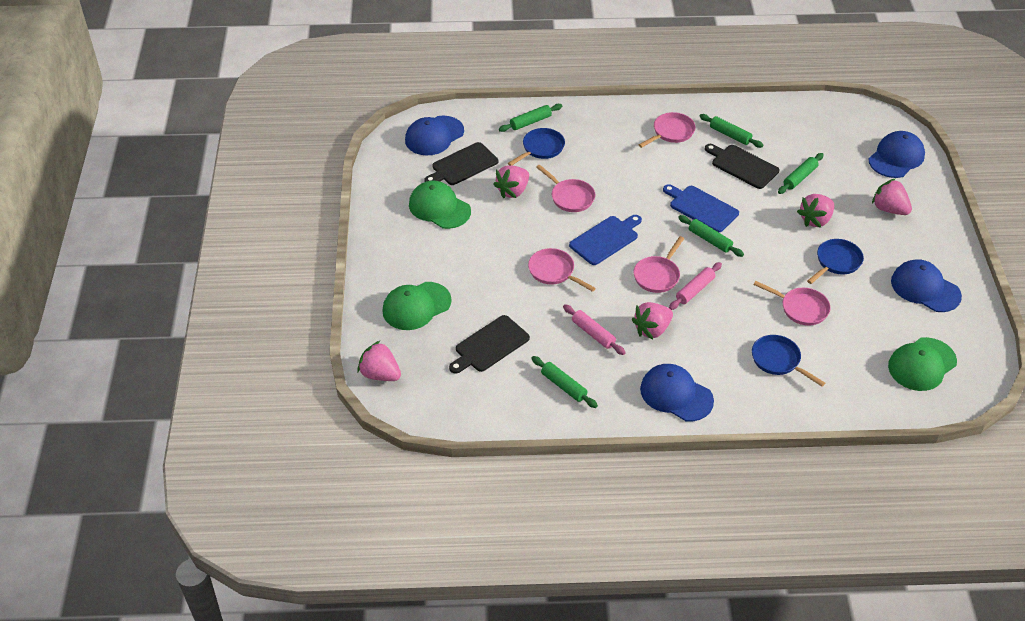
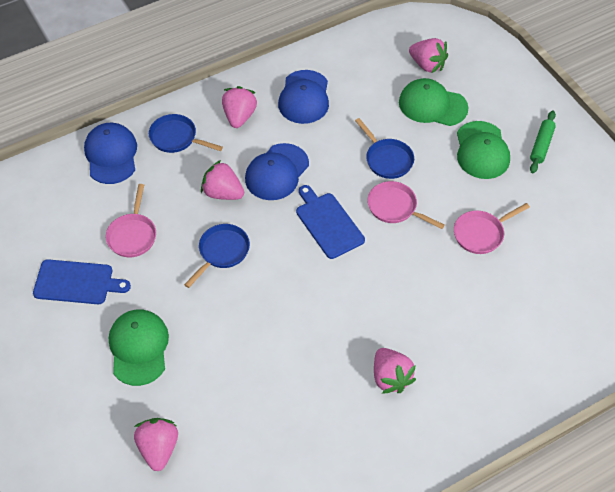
black cutting board: 3 -> 0
blue cap: 4 -> 3
green rolling pin: 5 -> 1
pink pan: 5 -> 3
pink rolling pin: 2 -> 0

